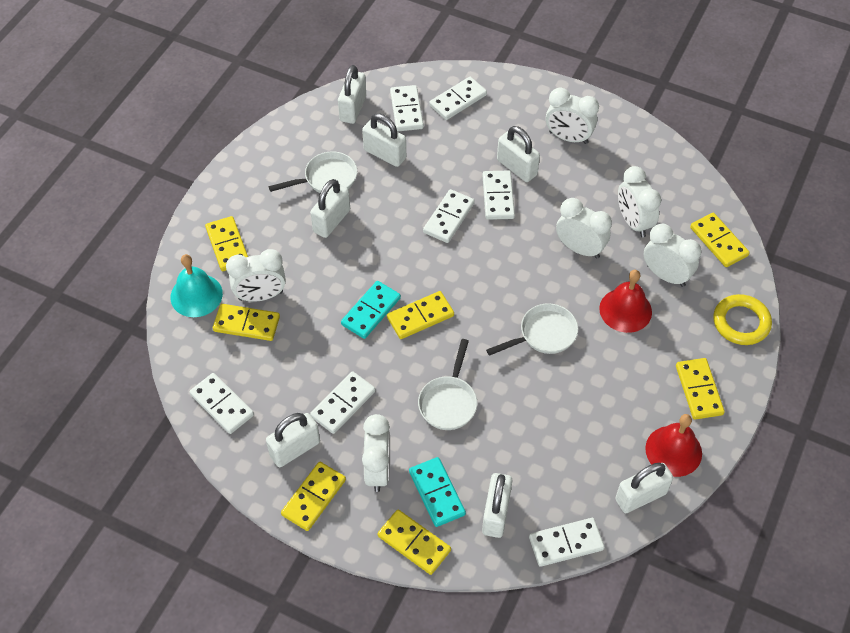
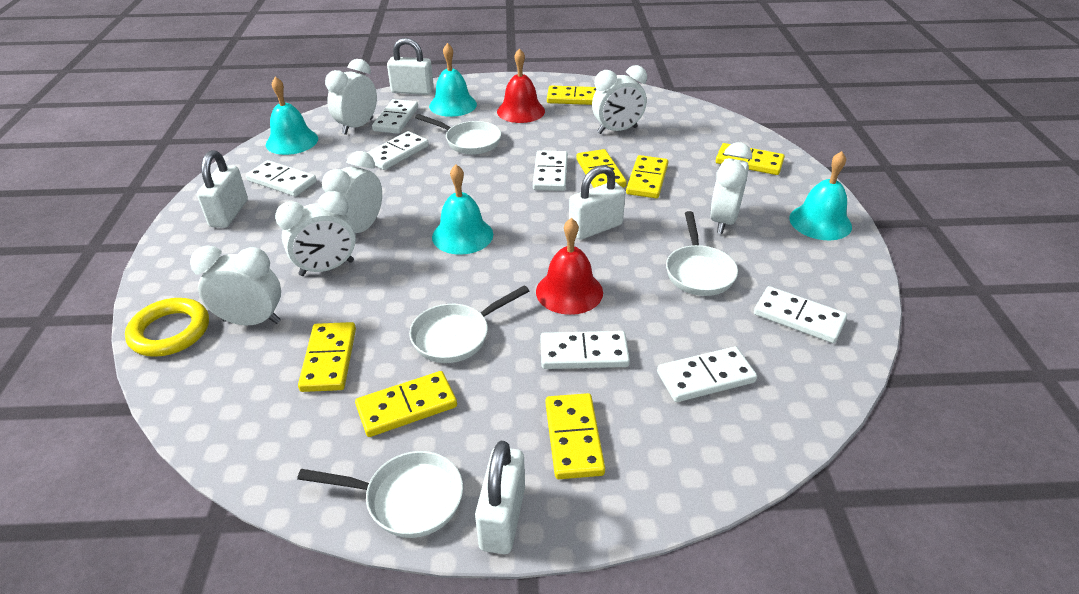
turquoise bell: 1 -> 4
turquoise domino: 2 -> 0
white padlock: 7 -> 4
white pan: 3 -> 4

